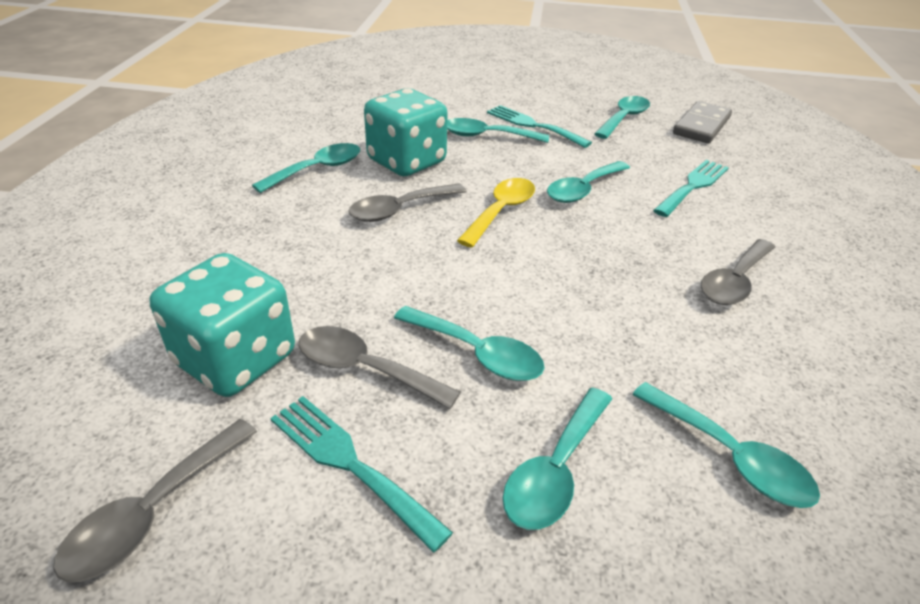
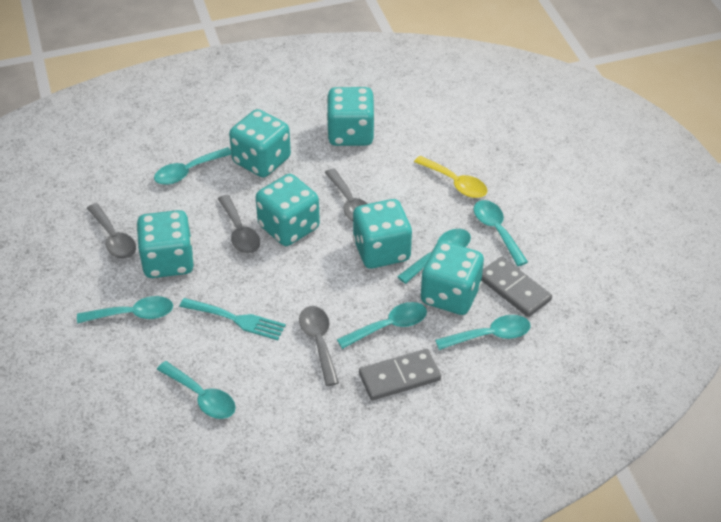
grey domino: 1 -> 2
turquoise dice: 2 -> 6
turquoise fork: 3 -> 1

